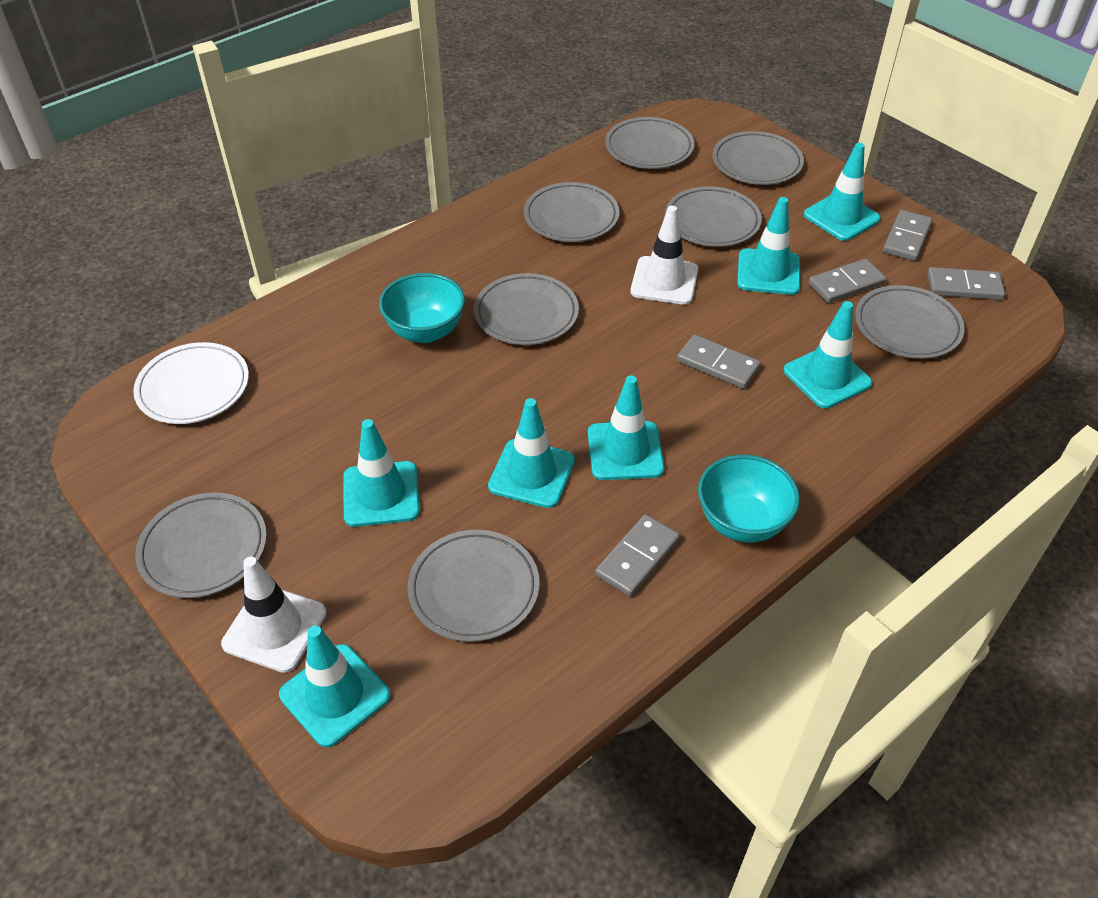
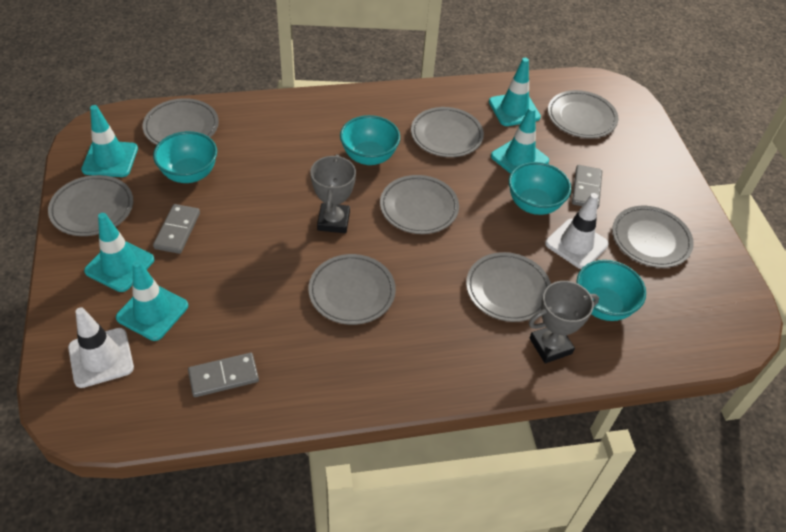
grey domino: 5 -> 3
grey trophy: 0 -> 2
turquoise bowl: 2 -> 4
turquoise traffic cone: 7 -> 5
white plate: 1 -> 0

